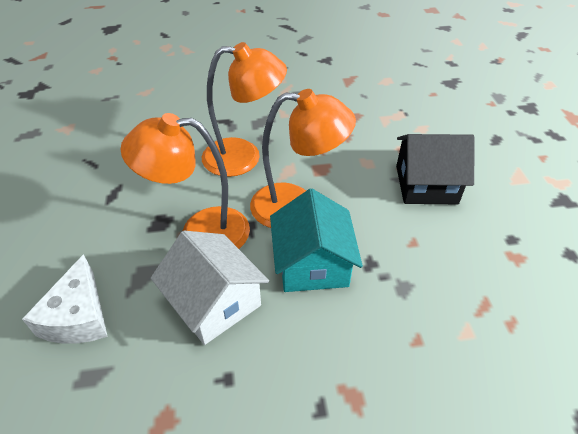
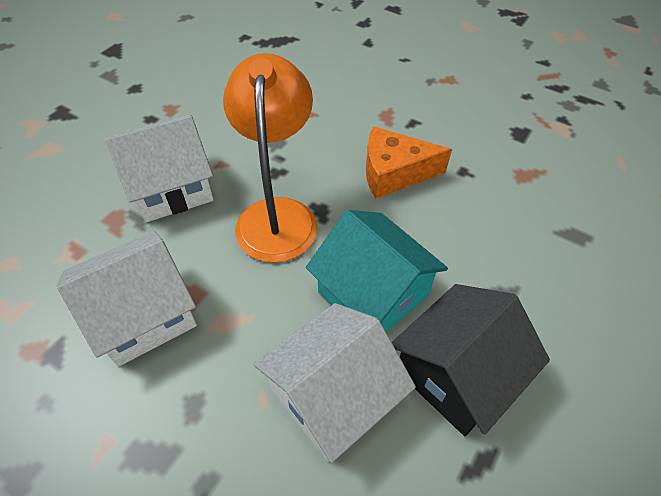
orange cheese: 0 -> 1
orange lamp: 3 -> 1
white cheese: 1 -> 0
white house: 1 -> 3

